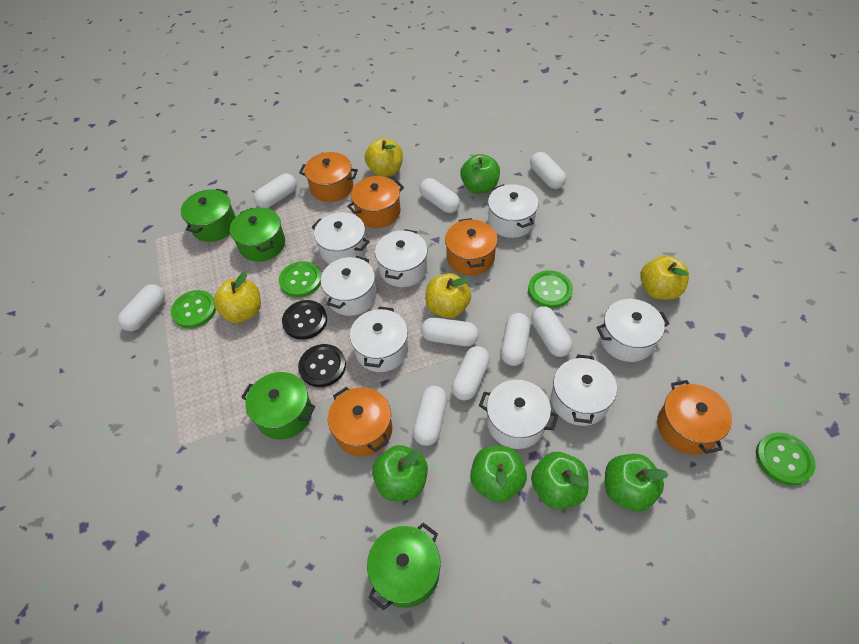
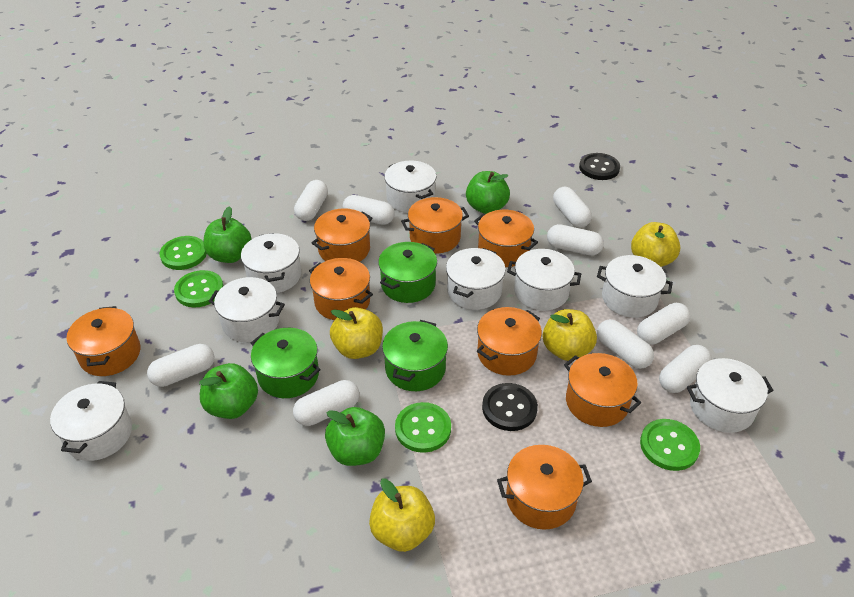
green apple: 5 -> 4
green pot: 4 -> 3
orange pot: 5 -> 8

